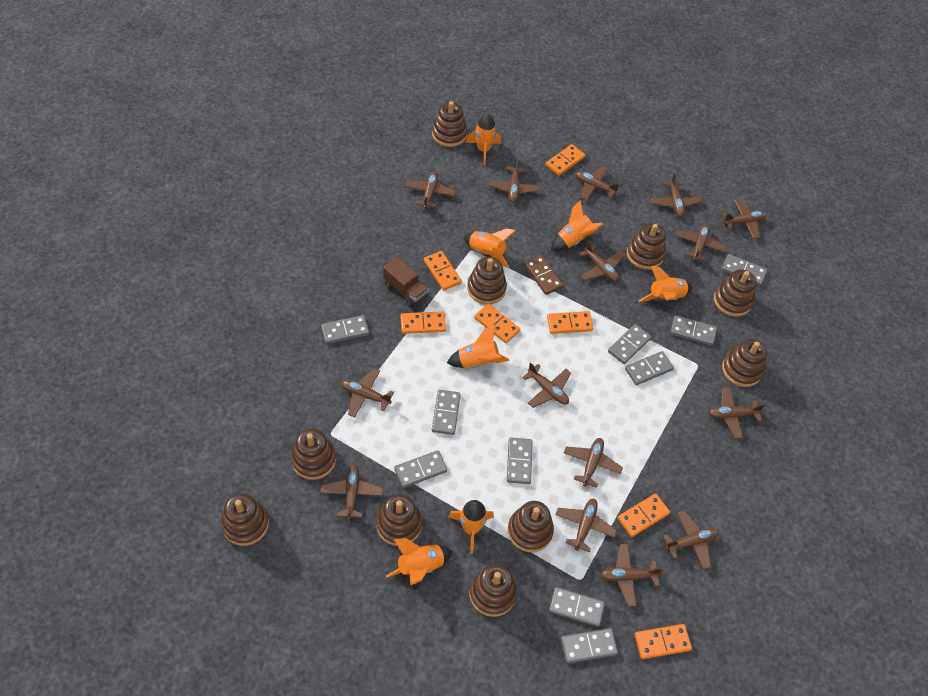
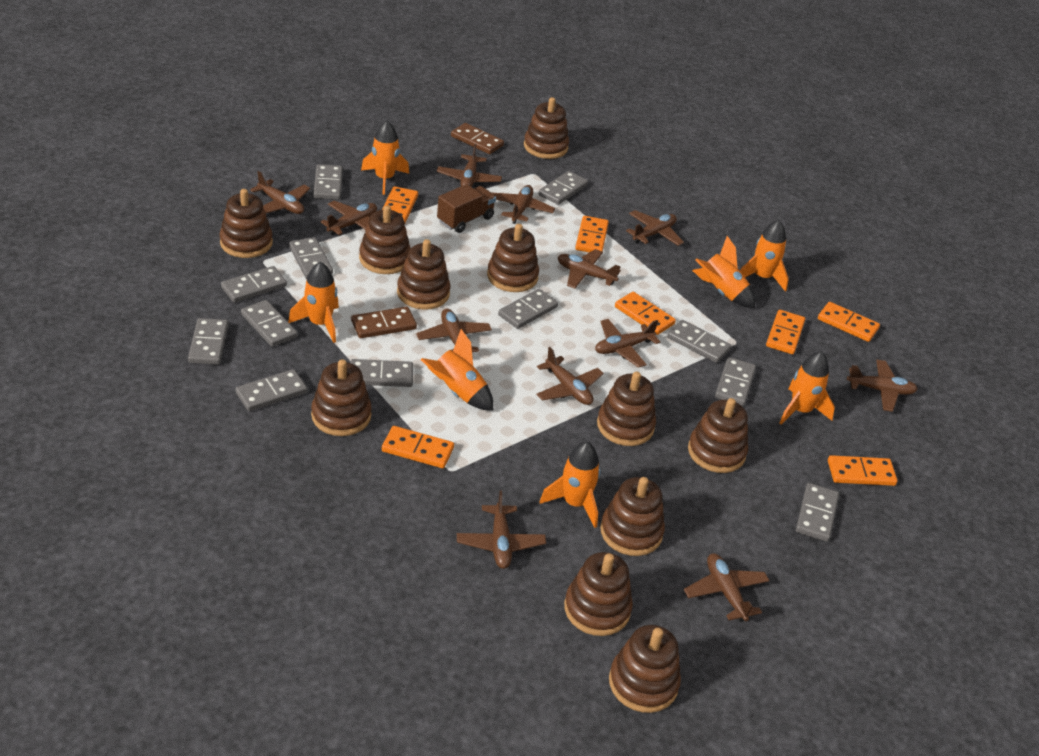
brown domino: 1 -> 2
brown plane: 15 -> 12
brown stacking toy: 10 -> 11
grey domino: 10 -> 12

